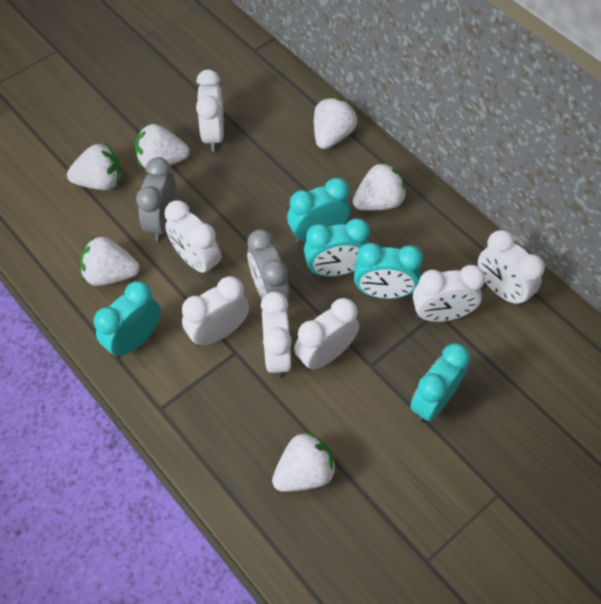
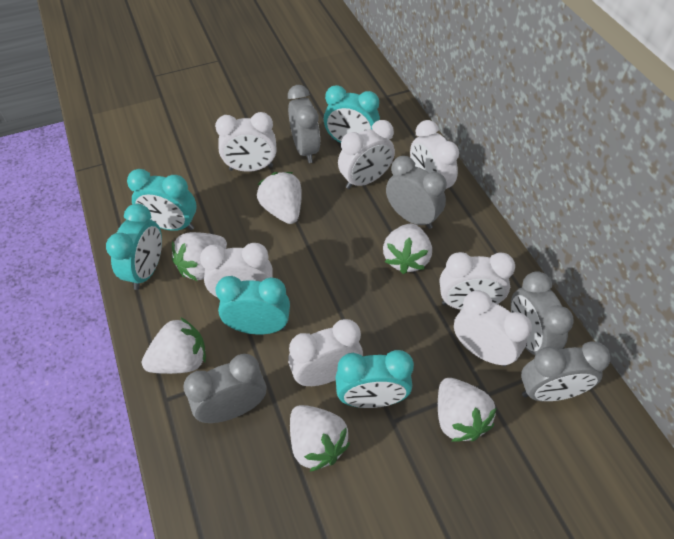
grey clock: 2 -> 5

